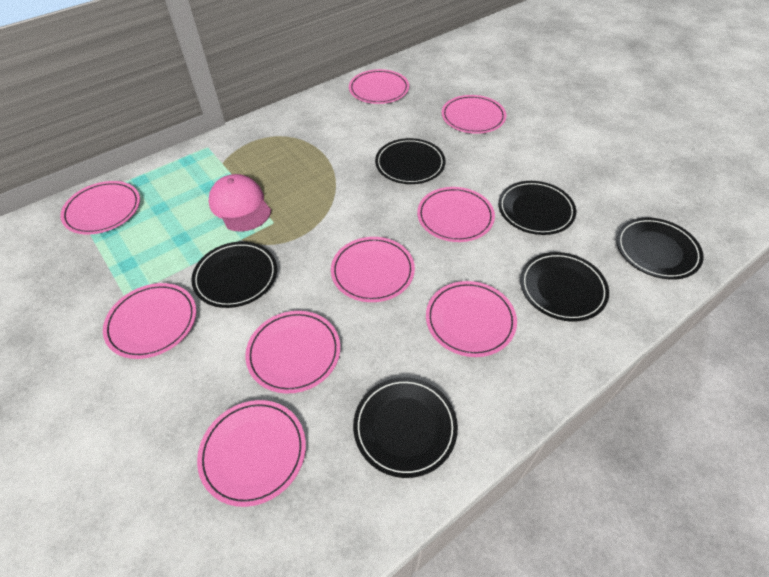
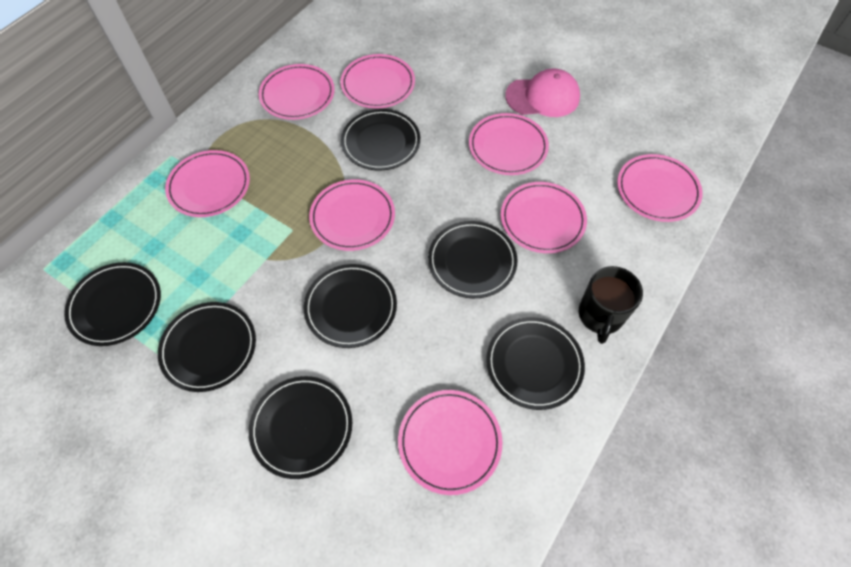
black mug: 0 -> 1
black plate: 6 -> 7
pink plate: 9 -> 8

